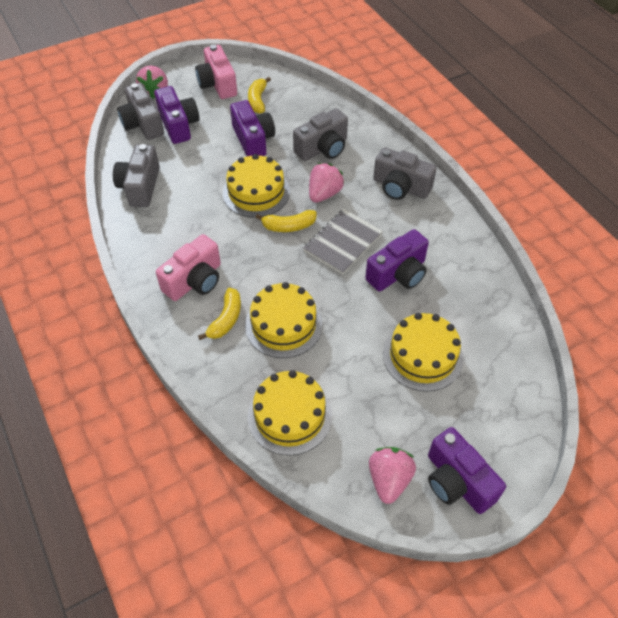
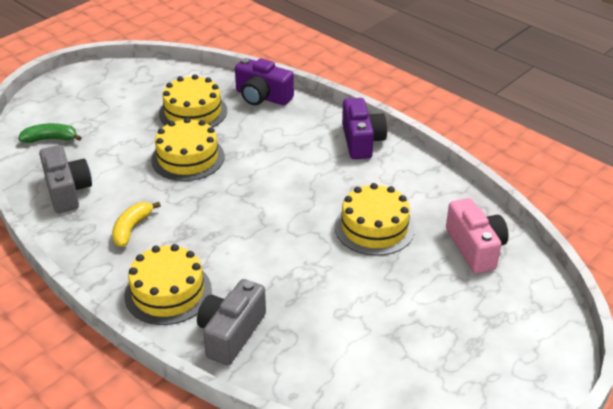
green banana: 0 -> 1
grey camera: 4 -> 2
grey notebook: 1 -> 0
pink camera: 2 -> 1
pink strawberry: 3 -> 0
purple camera: 4 -> 2
yellow banana: 3 -> 1

